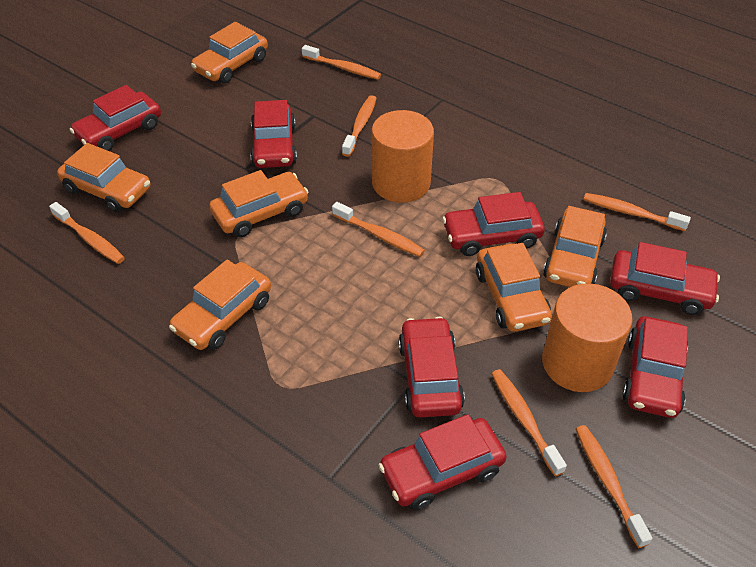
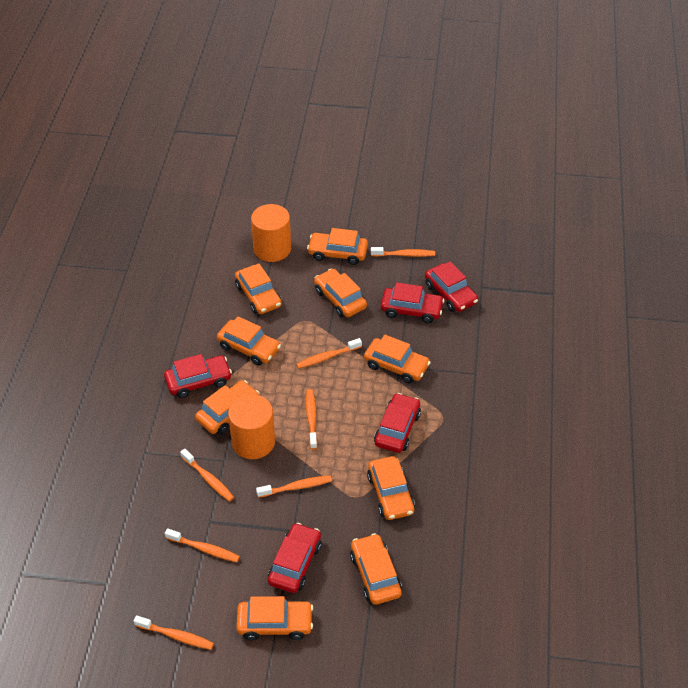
orange car: 6 -> 9
red car: 7 -> 5

